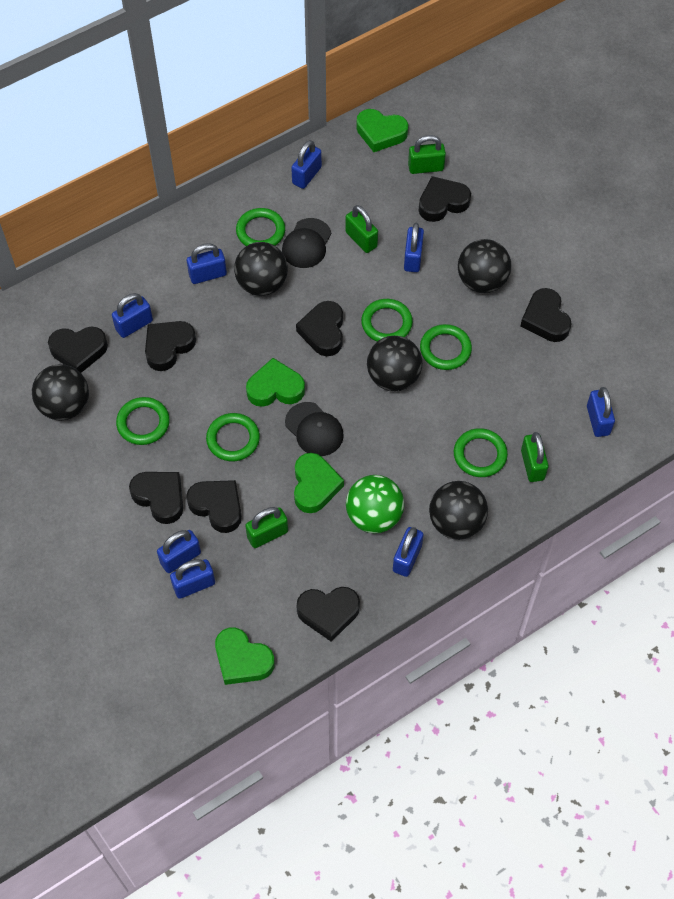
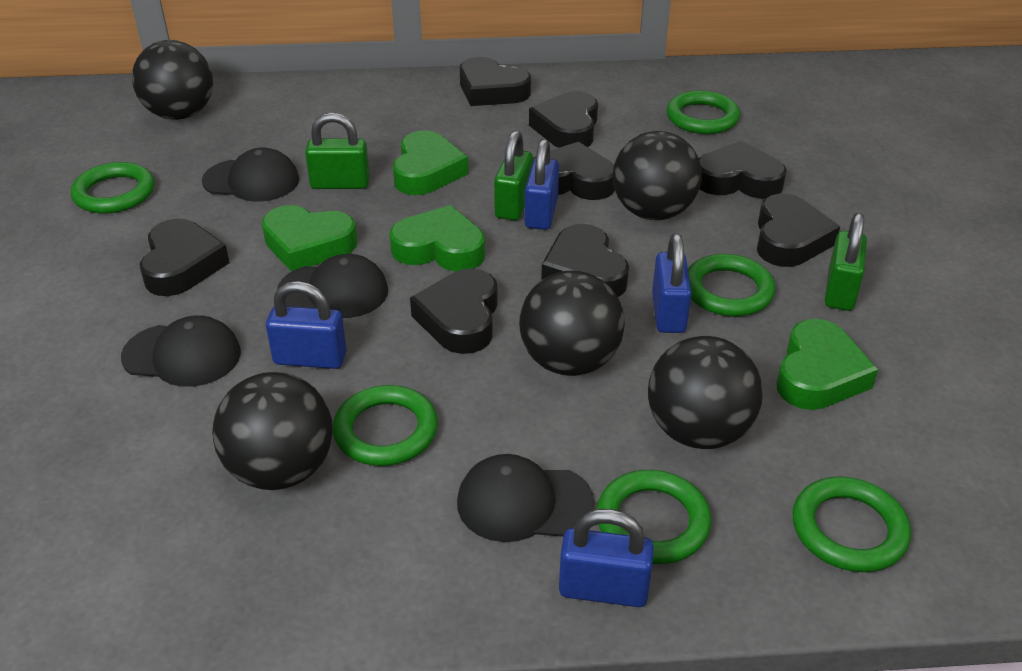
black cap: 2 -> 4
blue padlock: 8 -> 4
green ball: 1 -> 0
green padlock: 4 -> 3

